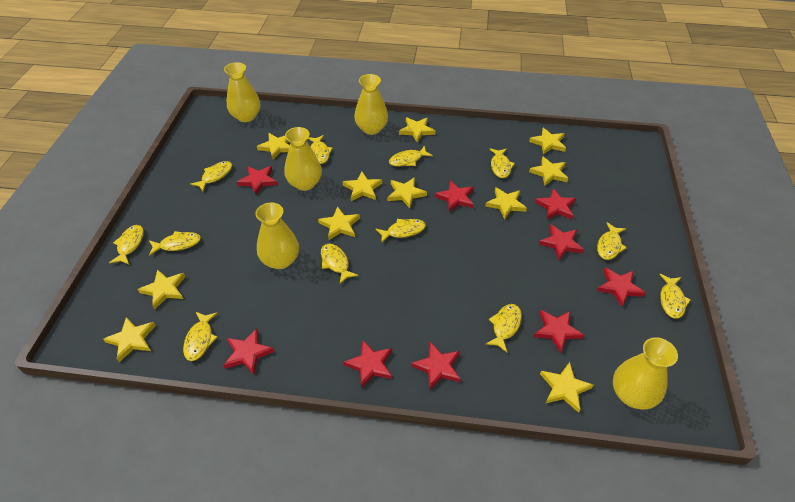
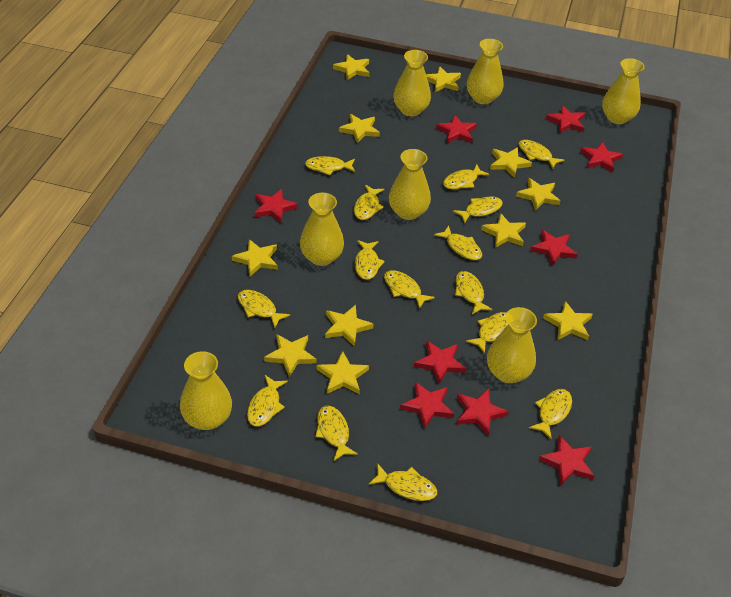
yellow fish: 12 -> 15
yellow vase: 5 -> 7

